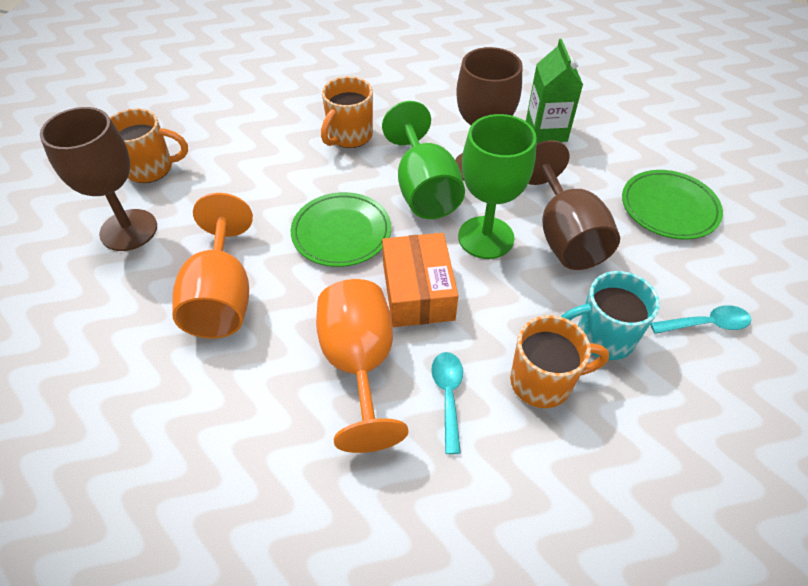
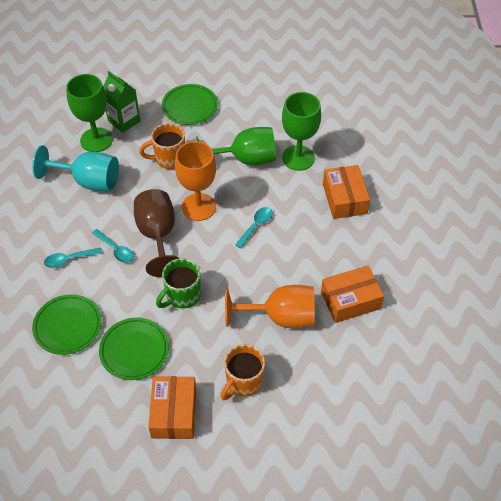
brown goblet: 3 -> 1
green goblet: 2 -> 3
green mug: 0 -> 1
green plate: 2 -> 3
orange box: 1 -> 3
orange mug: 3 -> 2
turquoise goblet: 0 -> 1
turquoise mug: 1 -> 0
turquoise spoon: 2 -> 3

